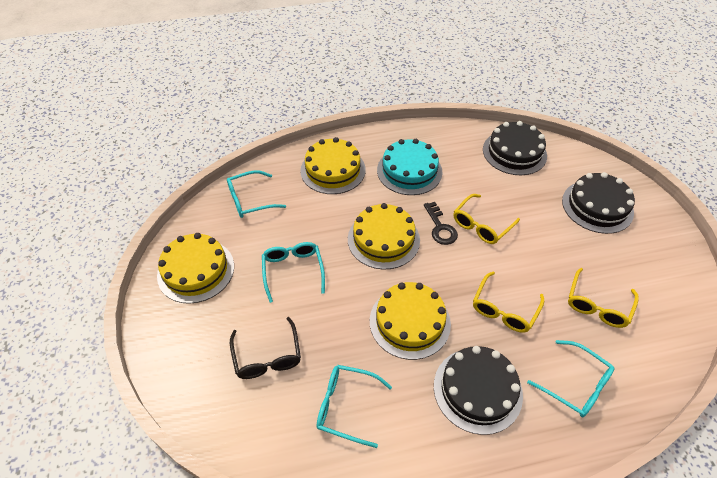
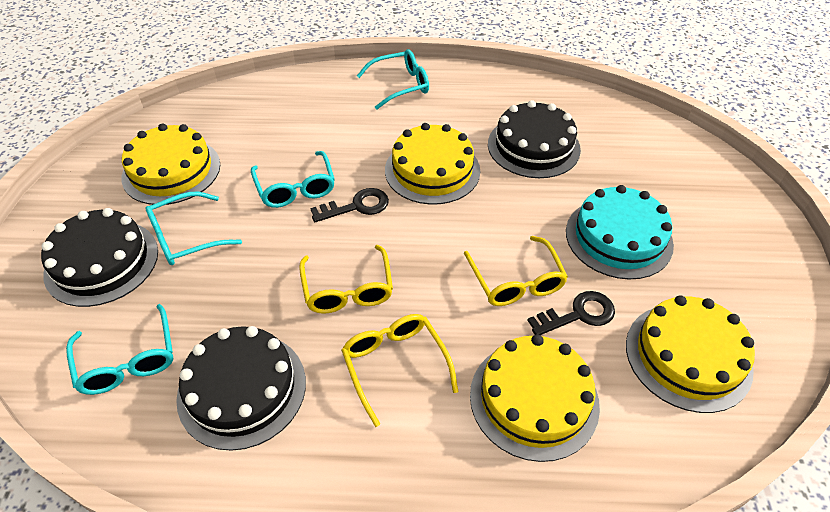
black glasses: 1 -> 0
black key: 1 -> 2

